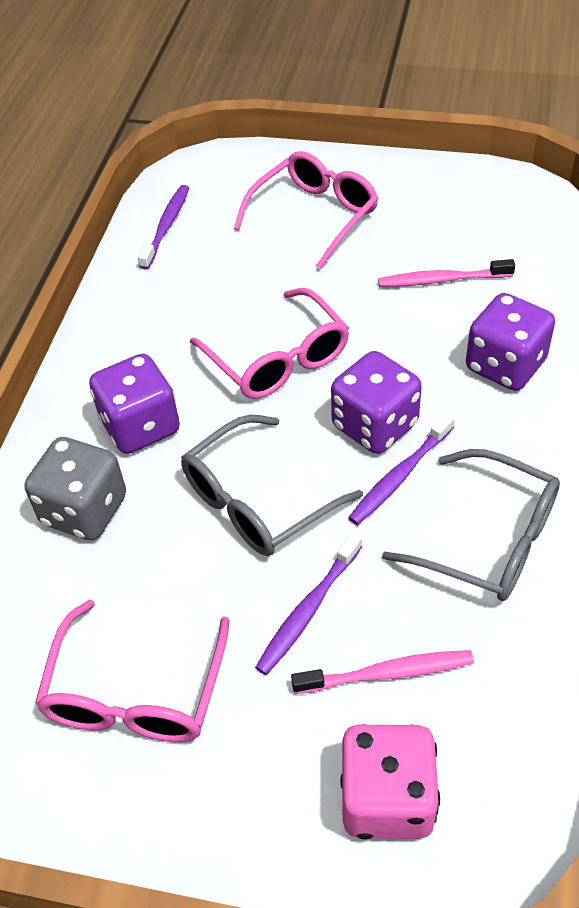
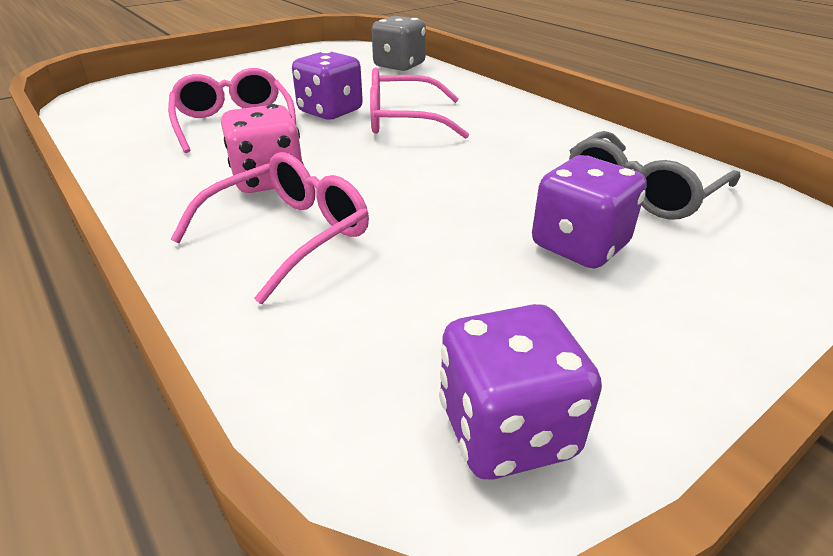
grey glasses: 2 -> 1
pink toothbrush: 2 -> 0
purple toothbrush: 3 -> 0

